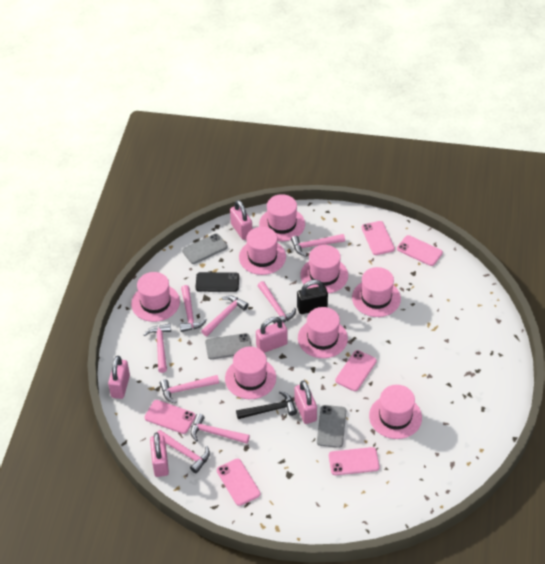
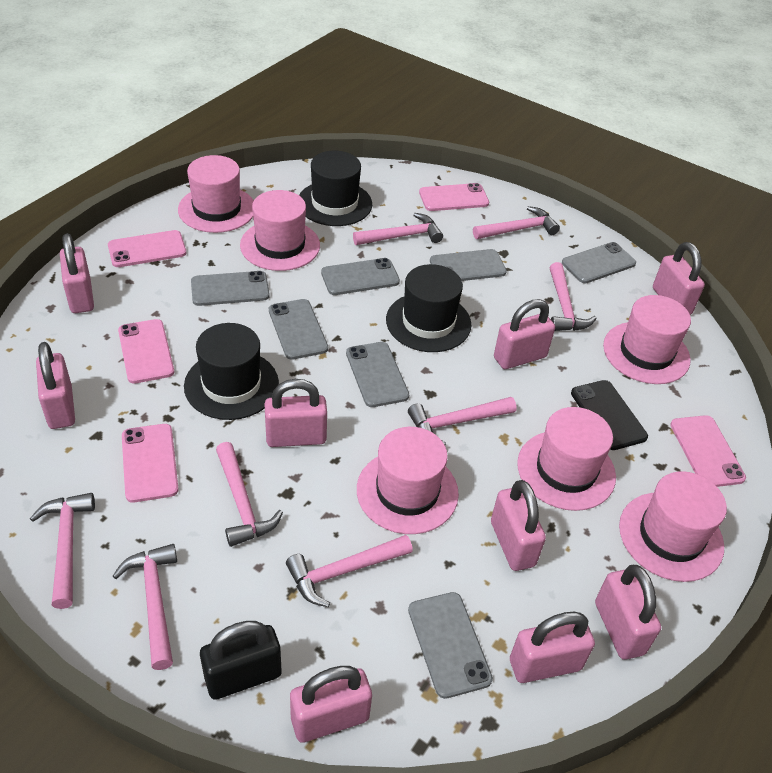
black hammer: 1 -> 0
black hat: 0 -> 3
grey phone: 3 -> 7
pink hat: 8 -> 6
pink padlock: 5 -> 9
pink phone: 6 -> 5

